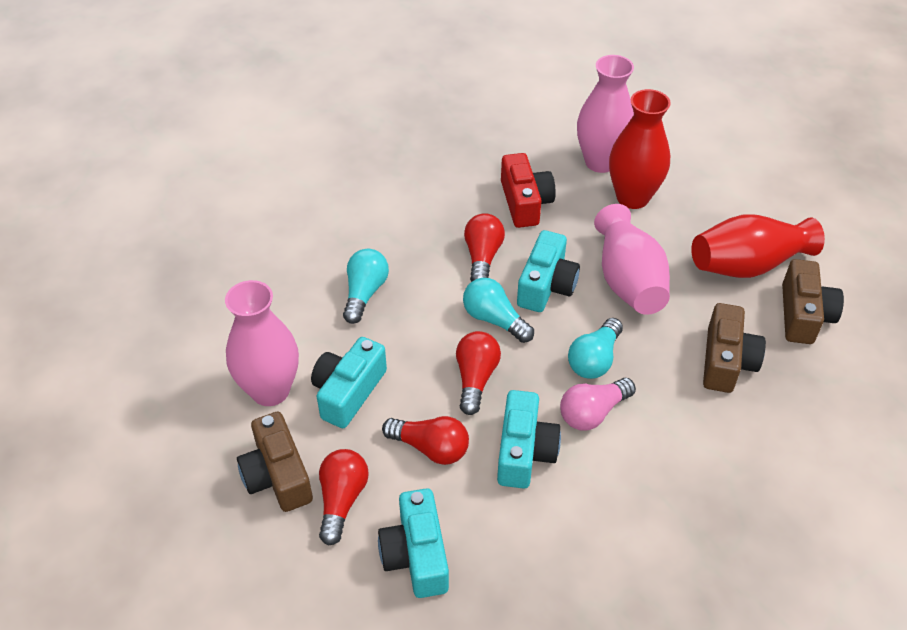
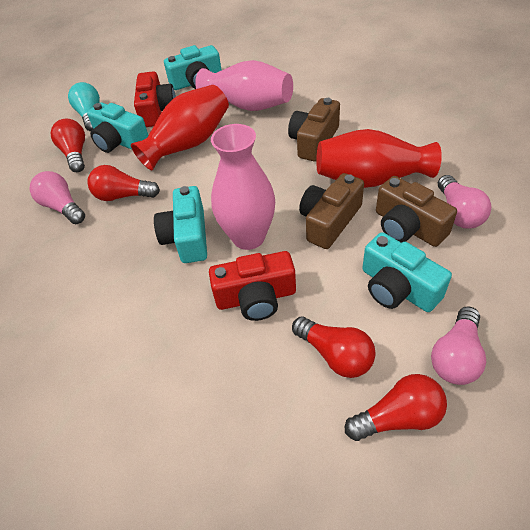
pink light bulb: 1 -> 3
pink vase: 3 -> 2
red camera: 1 -> 2
turquoise light bulb: 3 -> 1

